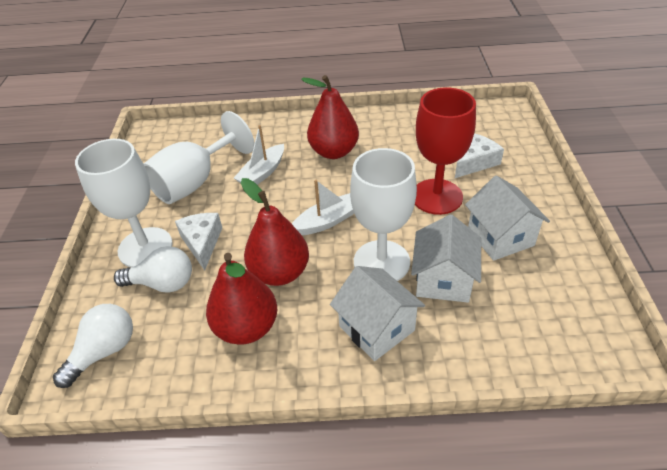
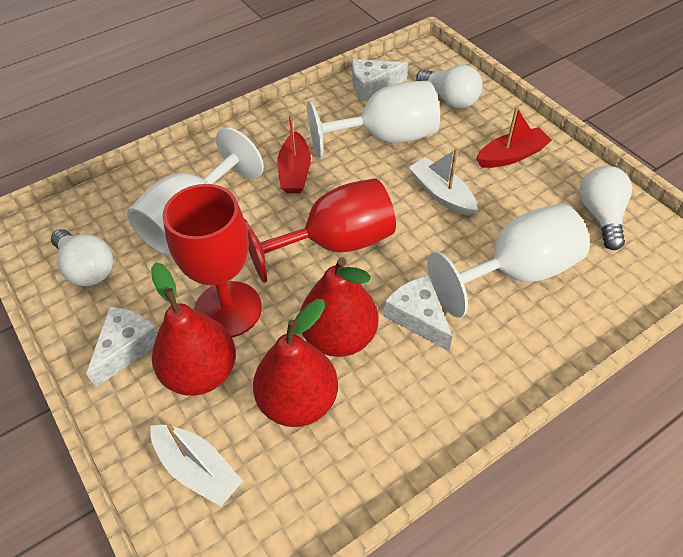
red boat: 0 -> 2
red goblet: 1 -> 2
white cheese: 2 -> 3
white house: 3 -> 0
white light bulb: 2 -> 3

